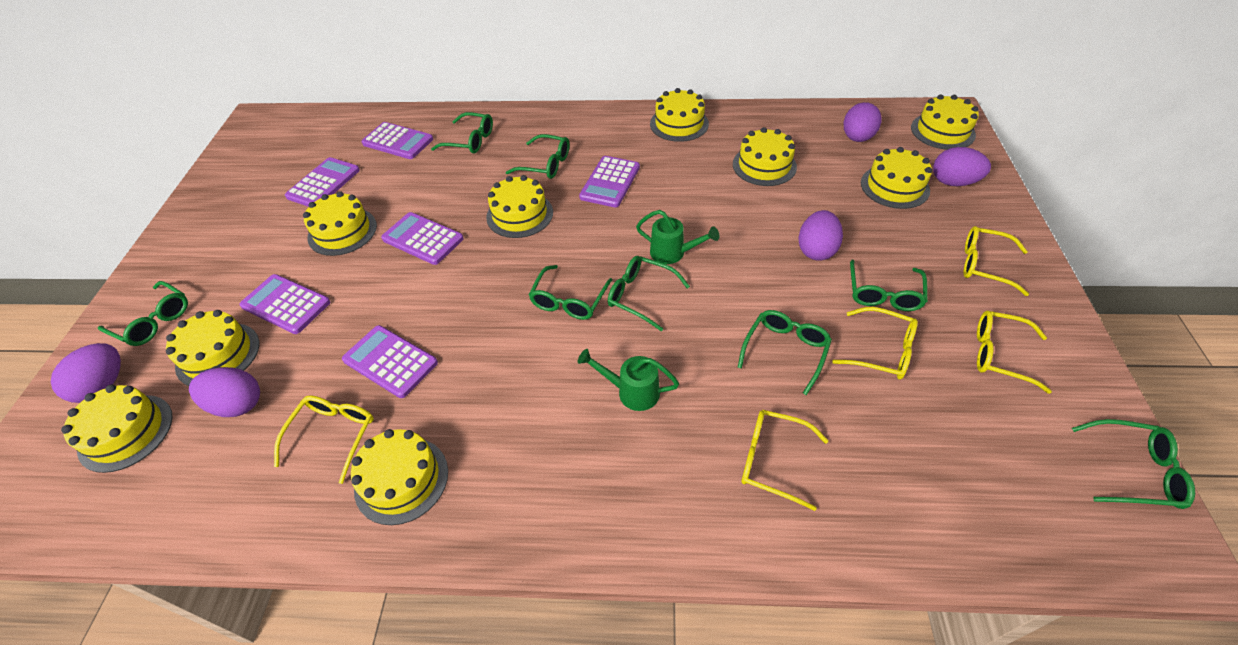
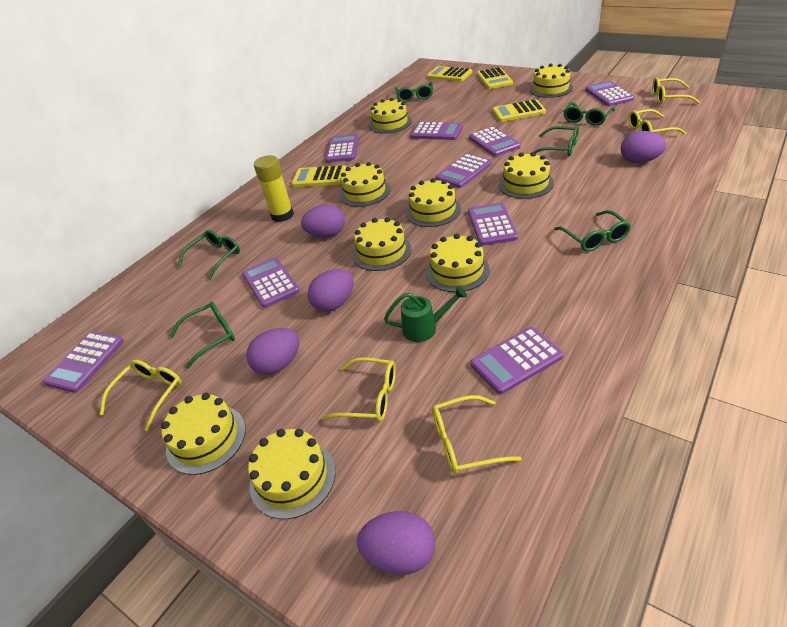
green glasses: 8 -> 6
green watering can: 2 -> 1
purple calculator: 6 -> 9
yellow calculator: 0 -> 4
yellow glue stick: 0 -> 1

